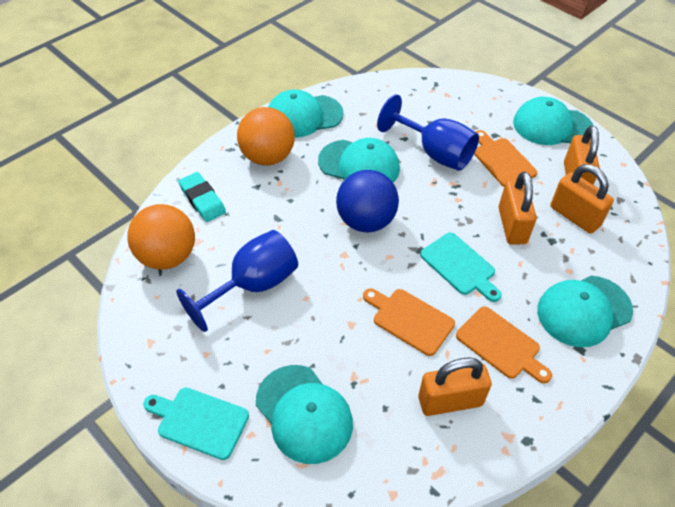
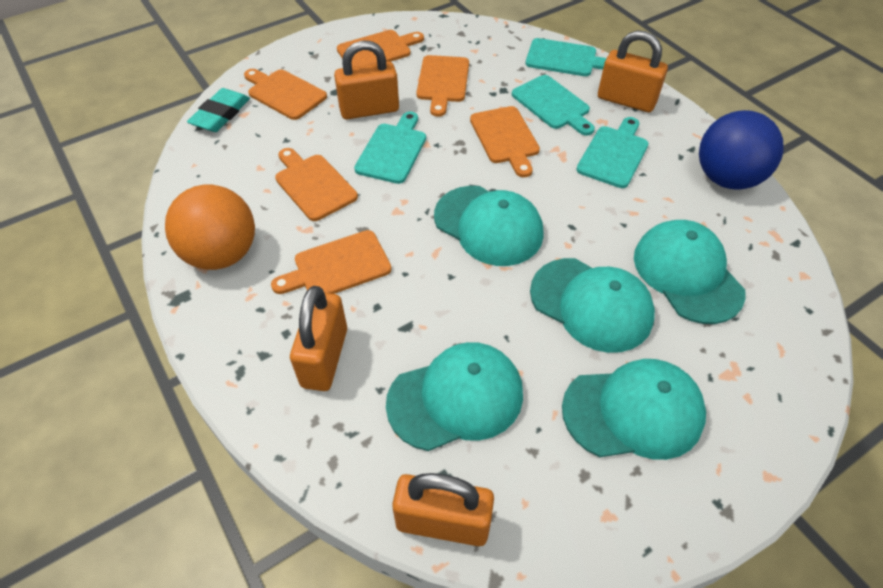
blue goblet: 2 -> 0
orange ball: 2 -> 1
orange cutting board: 3 -> 6
turquoise cutting board: 2 -> 4

